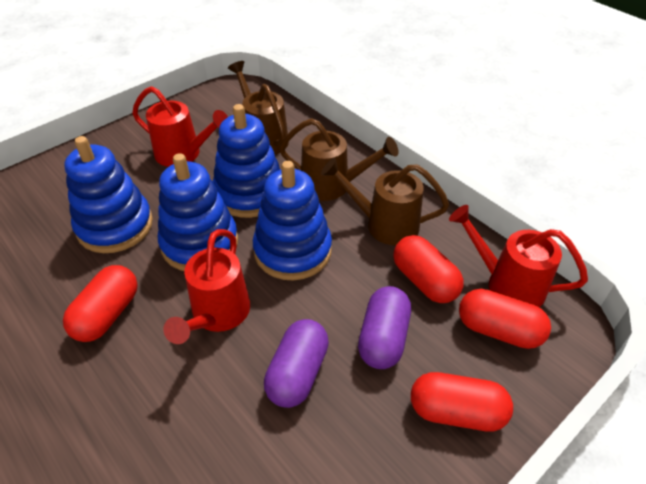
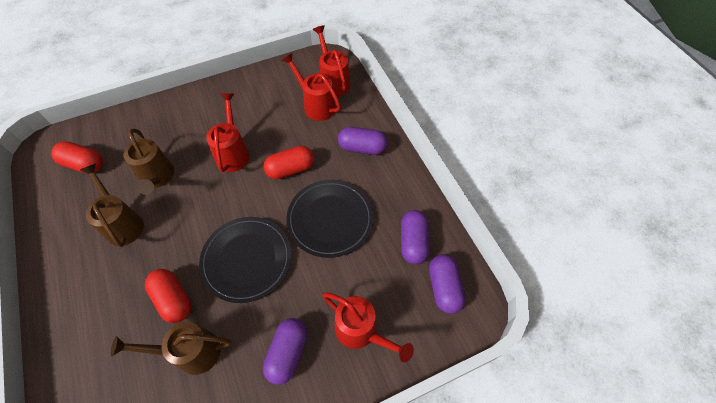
black plate: 0 -> 2
blue stacking toy: 4 -> 0
purple capsule: 2 -> 4
red capsule: 4 -> 3
red watering can: 3 -> 4

